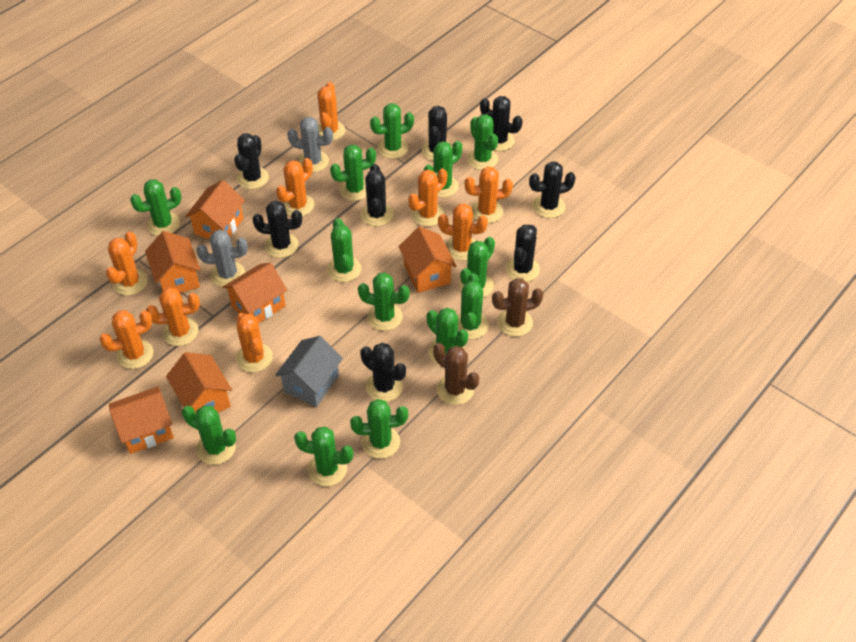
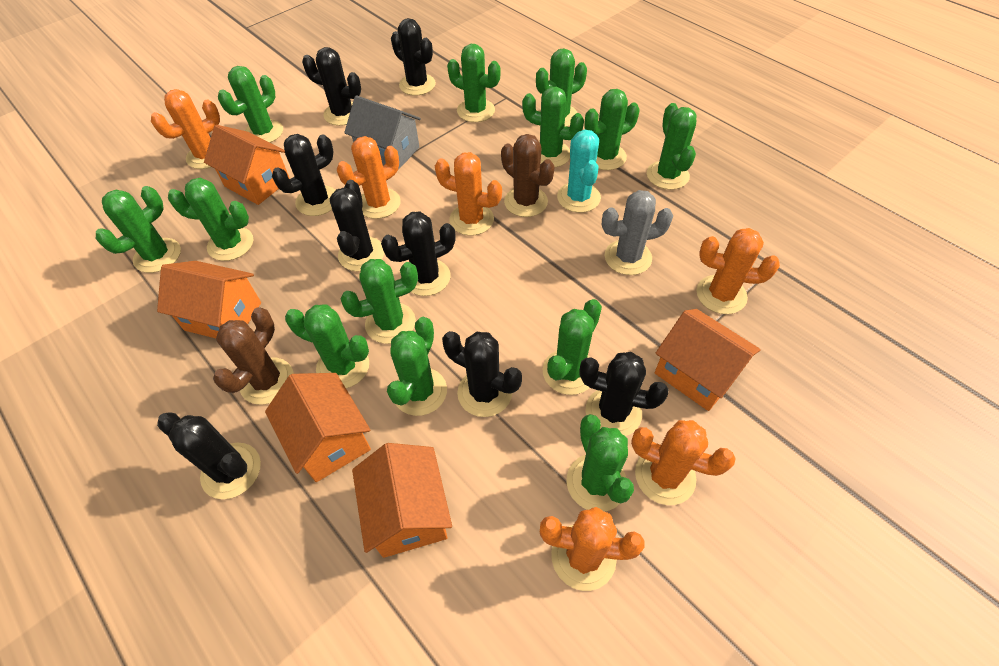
grey cactus: 2 -> 1
orange cactus: 9 -> 6
orange house: 6 -> 5
turquoise cactus: 0 -> 1

